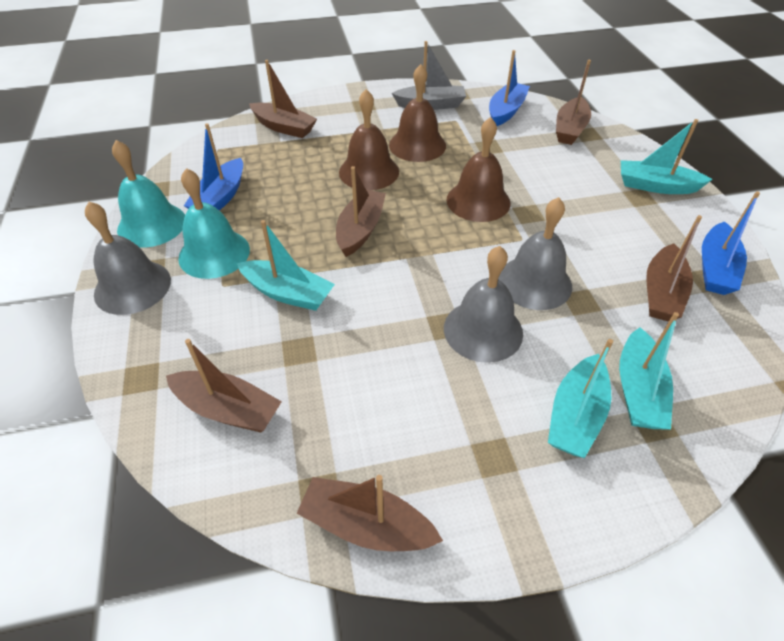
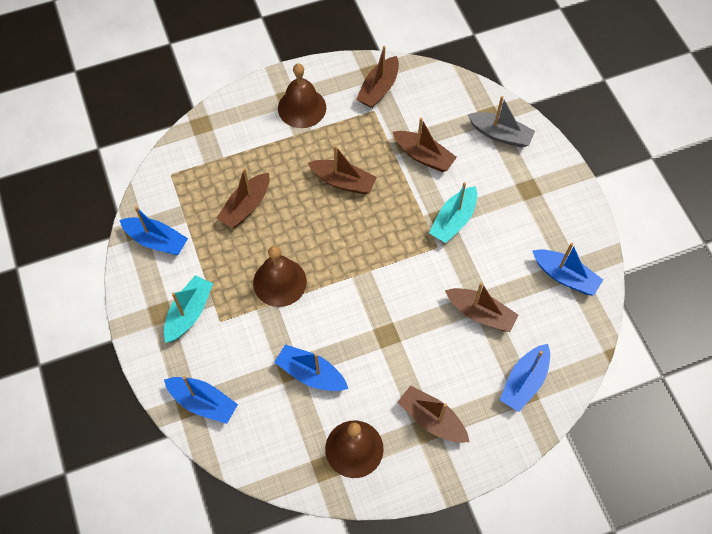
blue boat: 3 -> 5
grey bell: 3 -> 0
turquoise bell: 2 -> 0
turquoise boat: 4 -> 2

